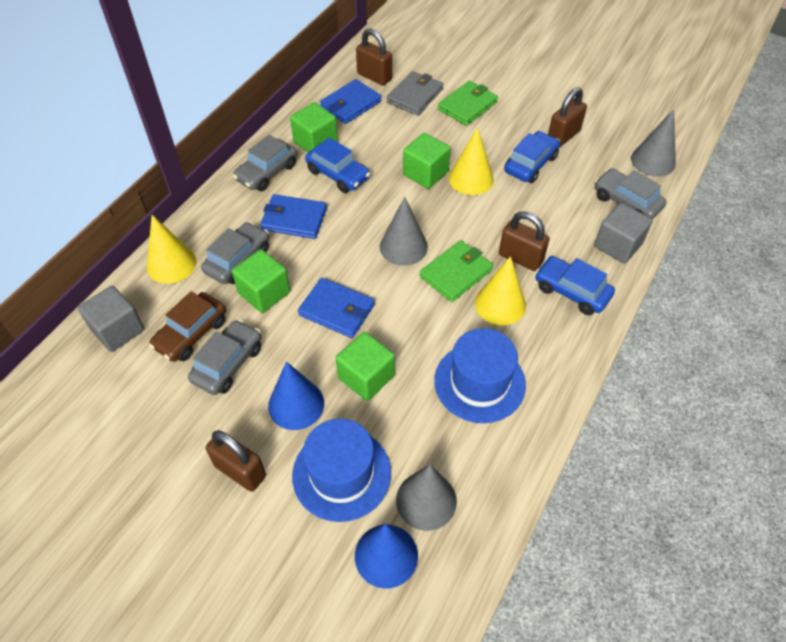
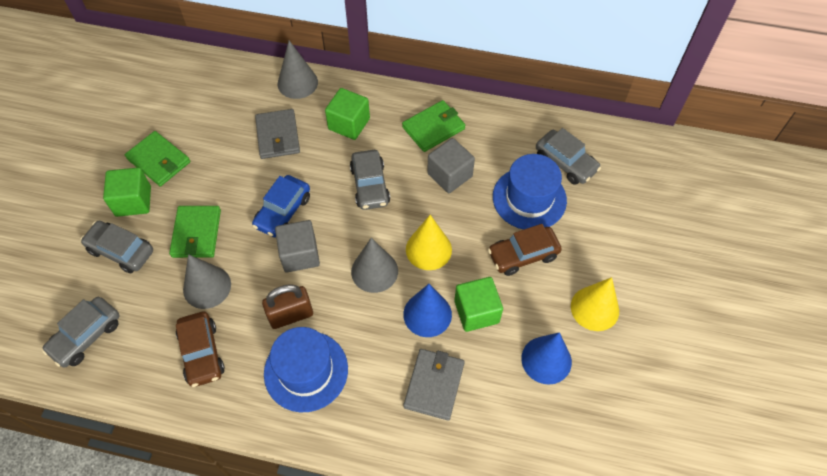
blue car: 3 -> 1
blue wallet: 3 -> 0
brown car: 1 -> 2
brown padlock: 4 -> 1
green cube: 4 -> 3
green wallet: 2 -> 3
grey wallet: 1 -> 2
yellow cone: 3 -> 2

